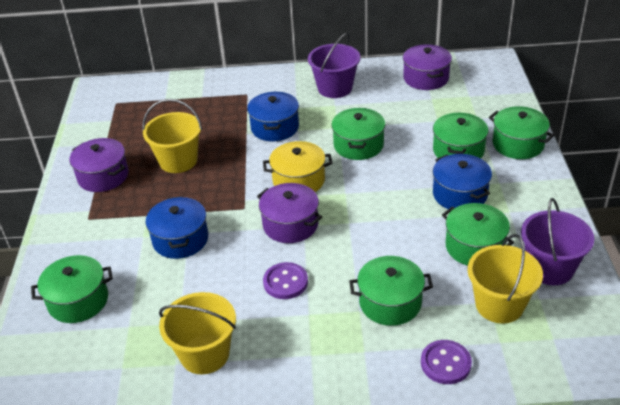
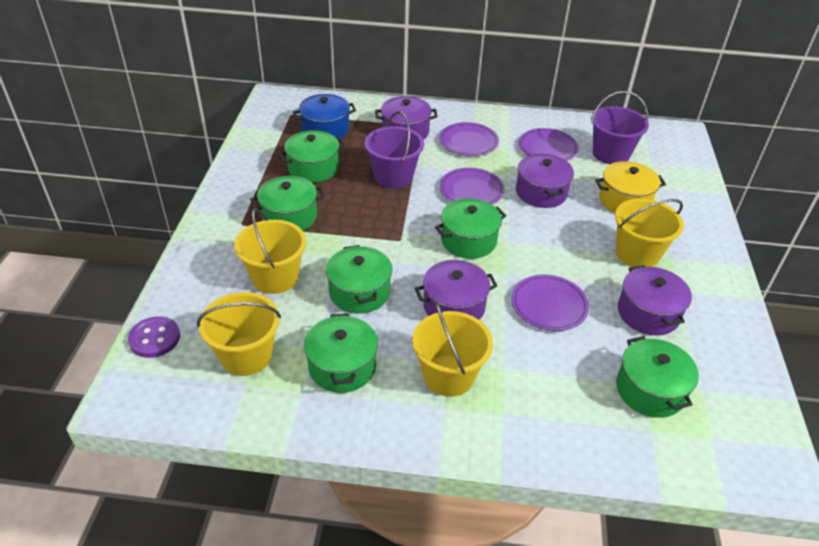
blue pot: 3 -> 1
purple button: 2 -> 1
purple plate: 0 -> 4
purple pot: 3 -> 4
yellow bucket: 3 -> 4

